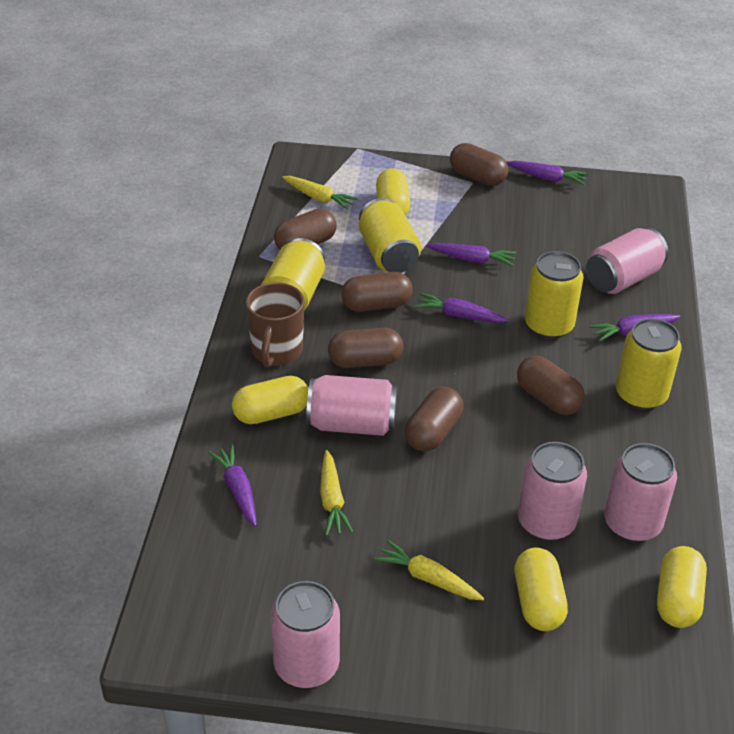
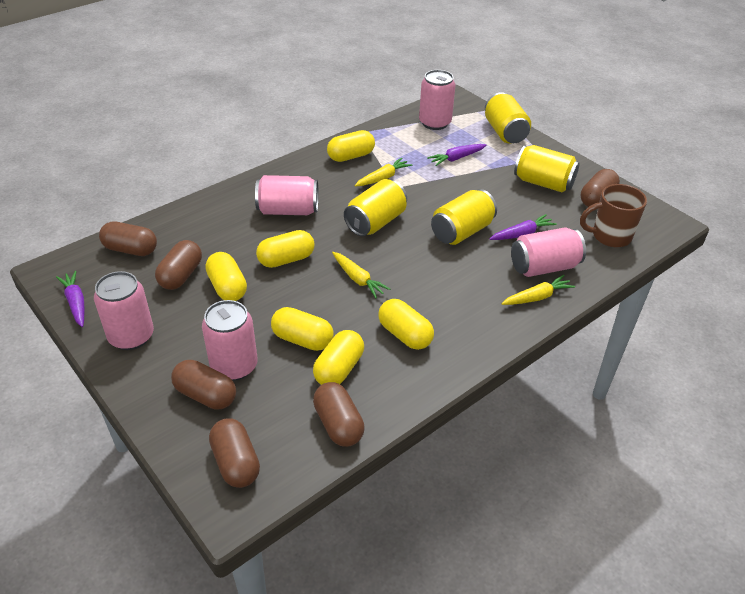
purple carrot: 5 -> 3
yellow capsule: 4 -> 6

